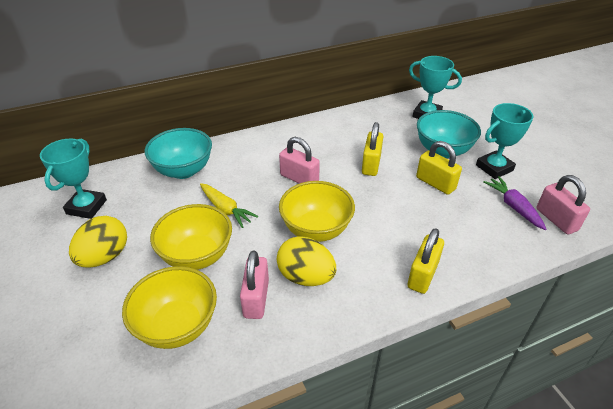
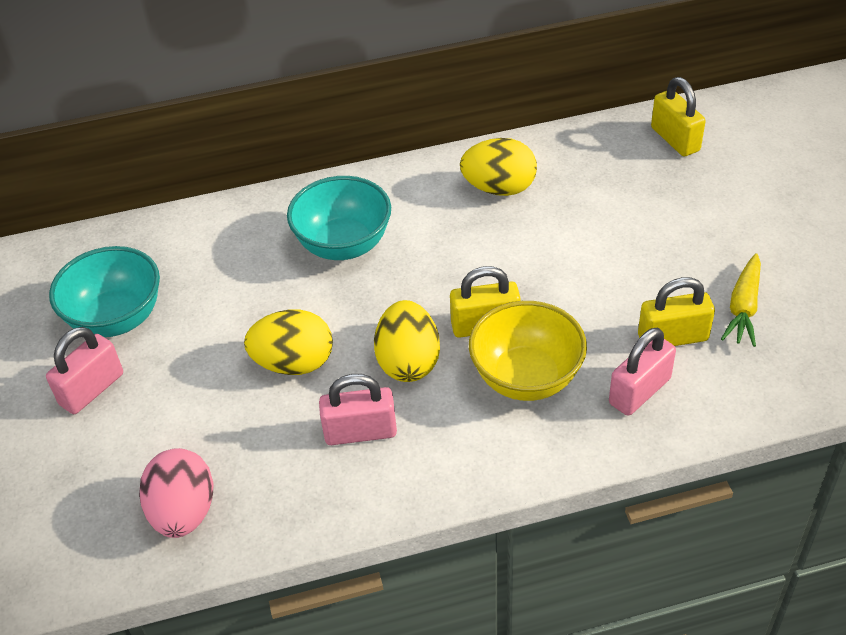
pink egg: 0 -> 1
purple carrot: 1 -> 0
turquoise trophy: 3 -> 0
yellow bowl: 3 -> 1
yellow egg: 2 -> 3

